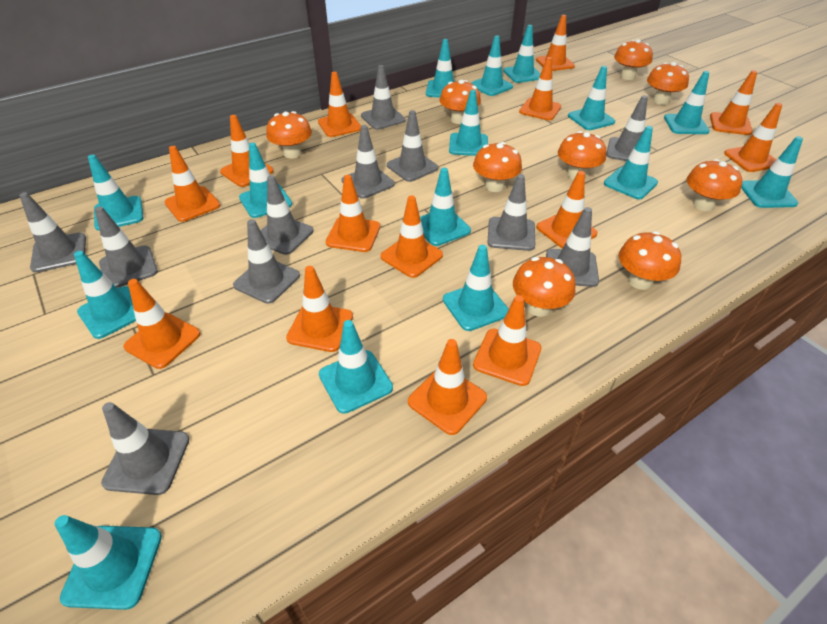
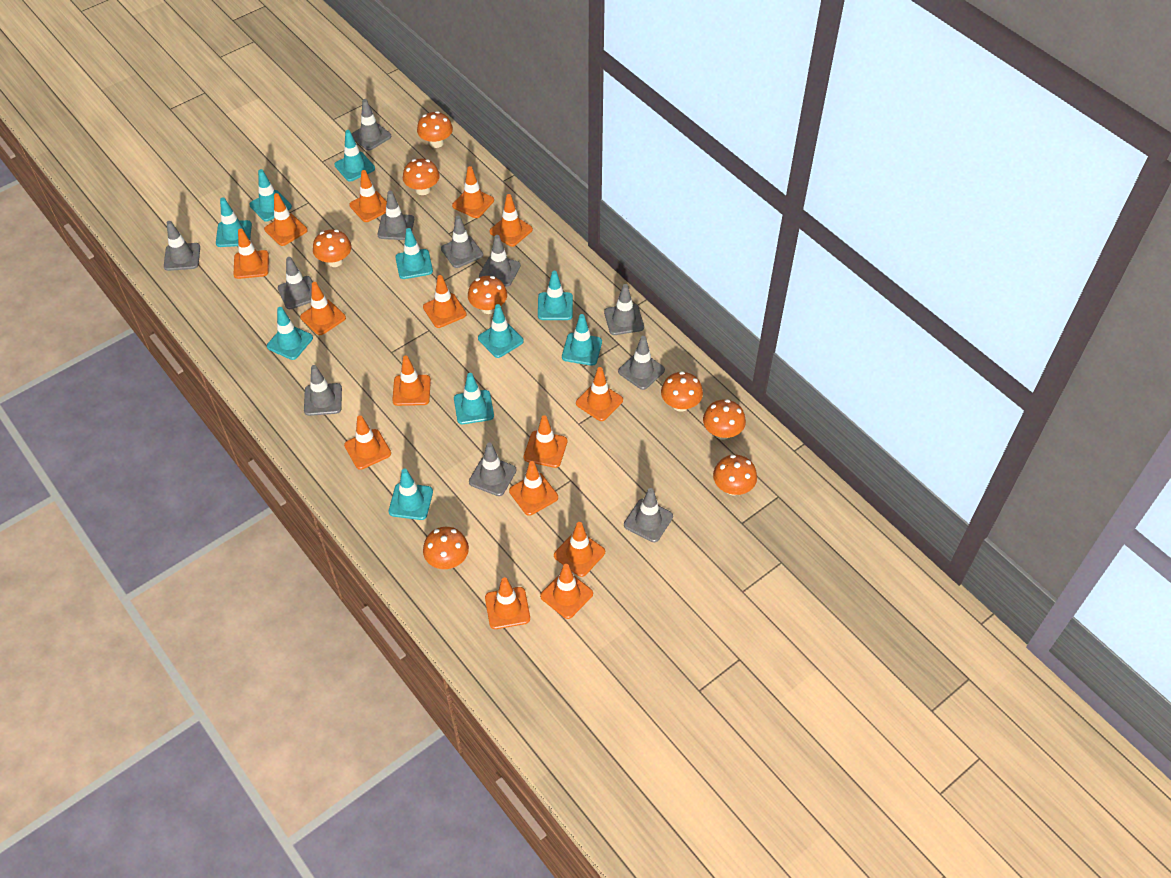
orange mushroom: 9 -> 8
orange traffic cone: 14 -> 15
turquoise traffic cone: 15 -> 10

